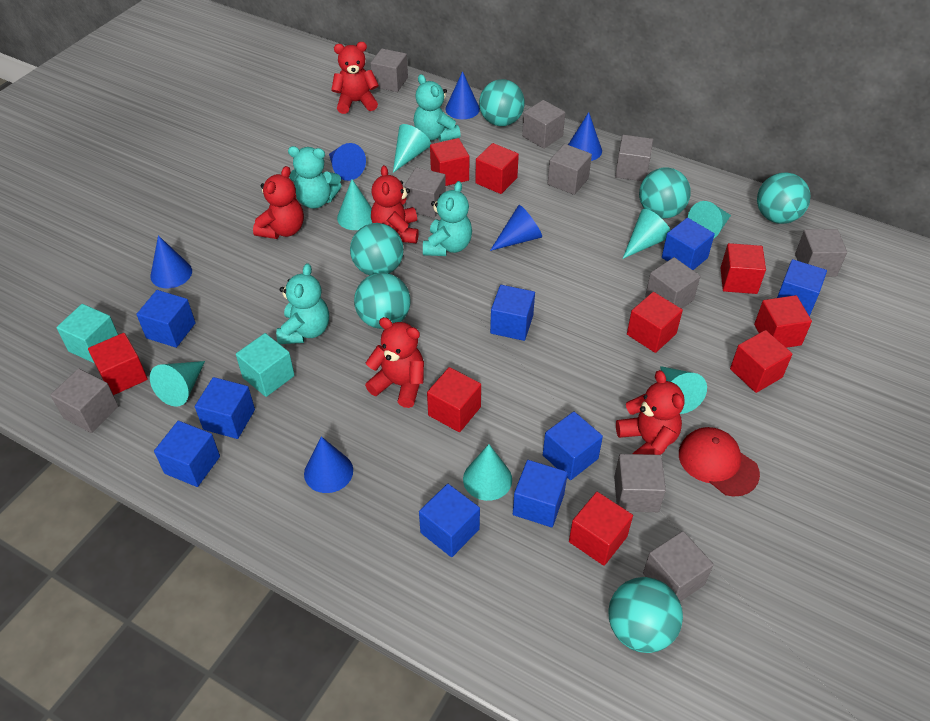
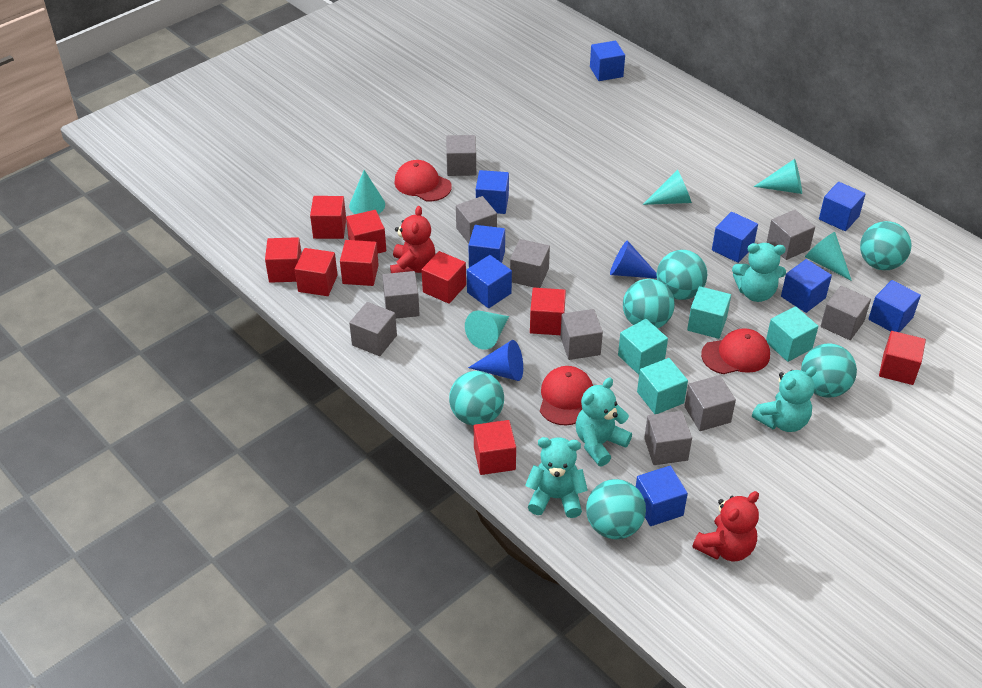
blue cone: 6 -> 2
red cap: 1 -> 3
red teddy bear: 5 -> 2
turquoise cone: 7 -> 5
turquoise cube: 2 -> 4

